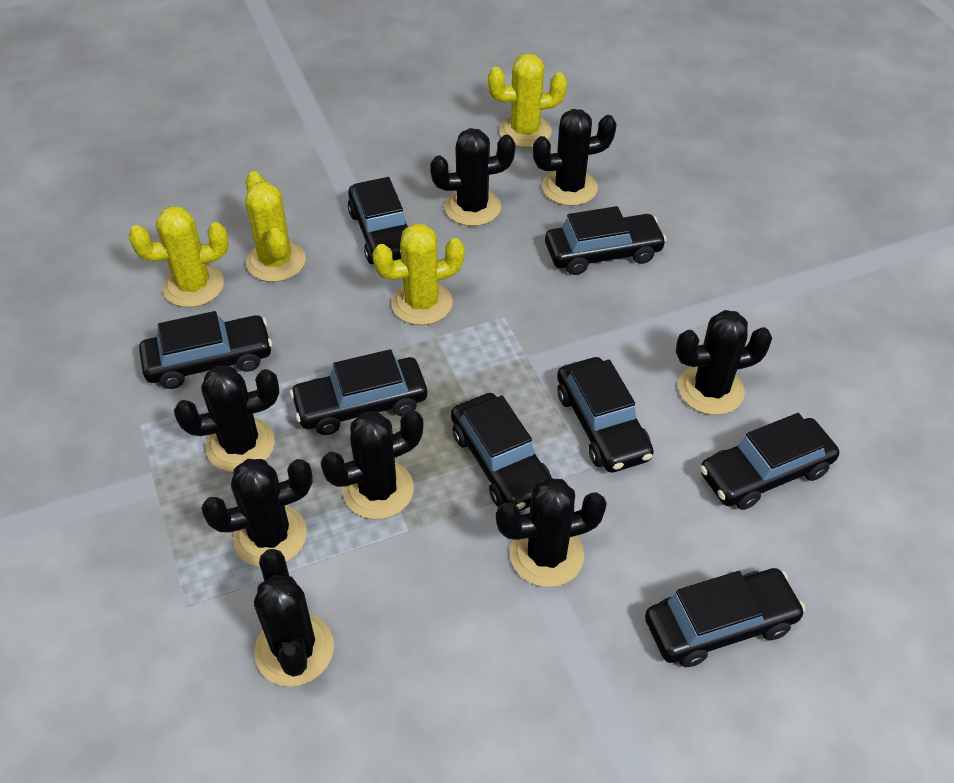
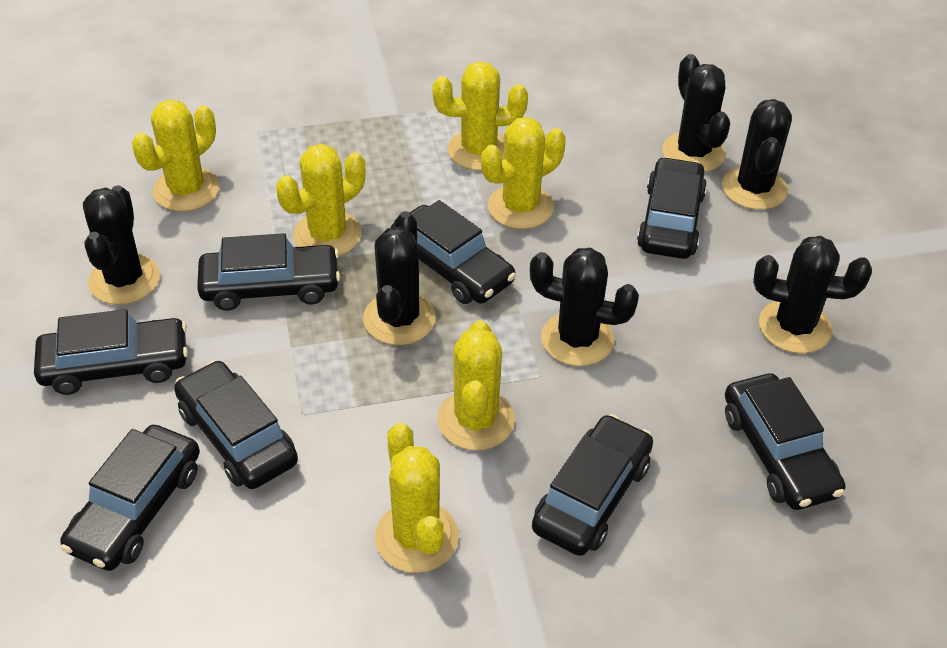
black cactus: 8 -> 6
yellow cactus: 4 -> 6

